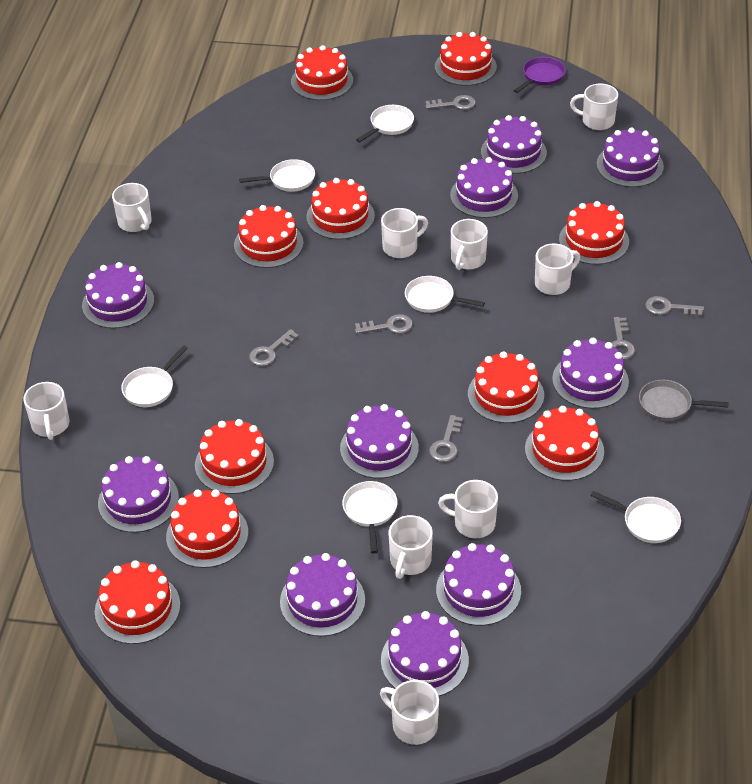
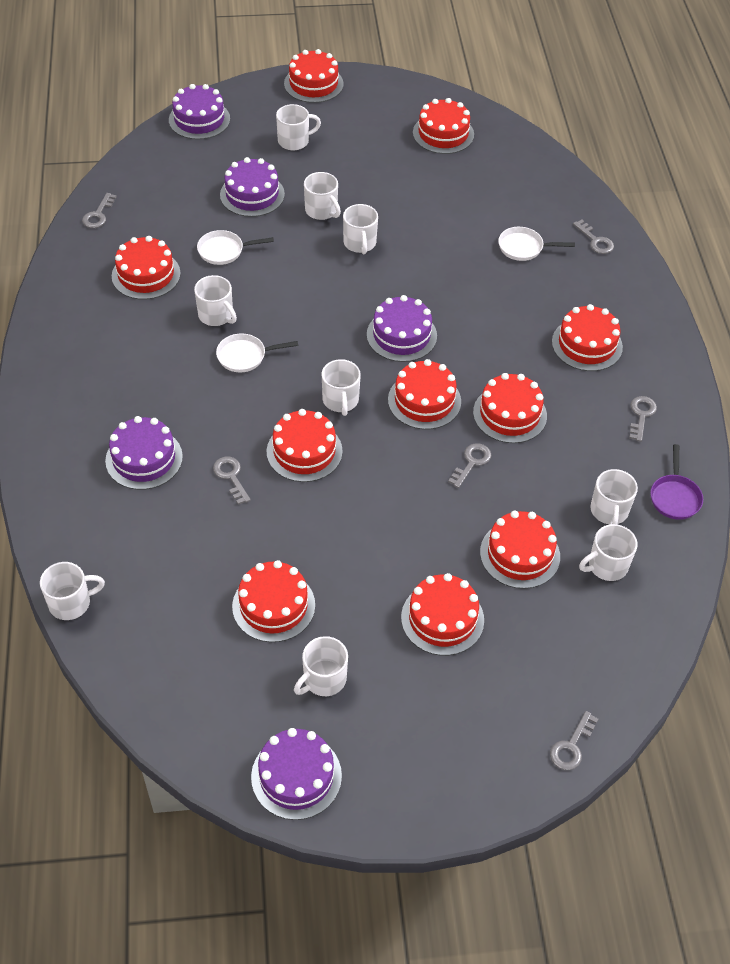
grey pan: 1 -> 0
purple cake: 10 -> 5
white pan: 6 -> 3

